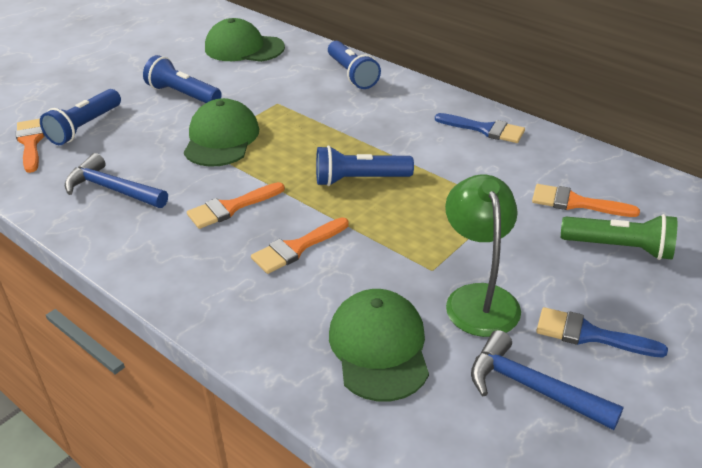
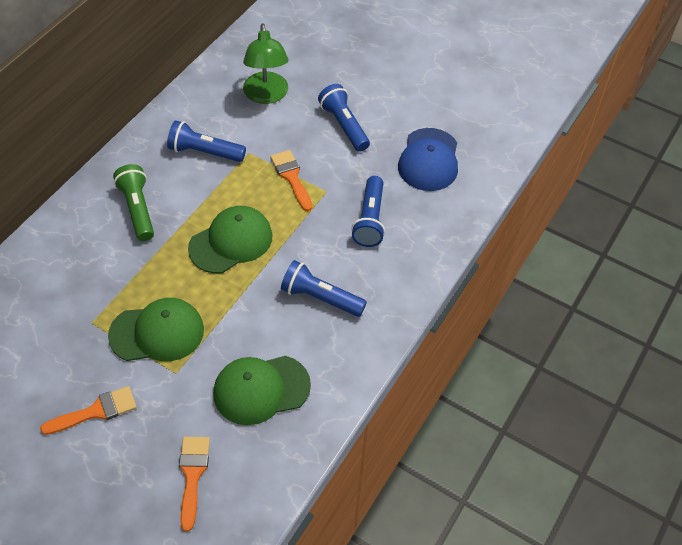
blue brush: 2 -> 0
blue cap: 0 -> 1
blue hammer: 2 -> 0
orange brush: 4 -> 3

